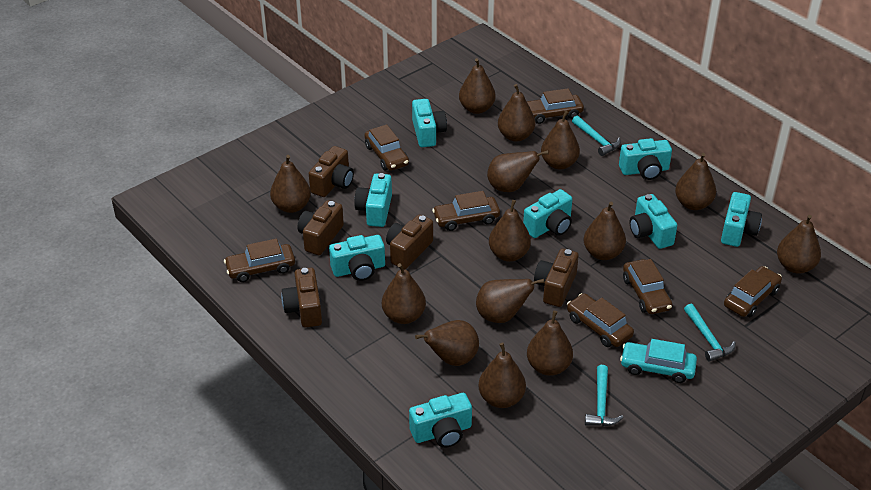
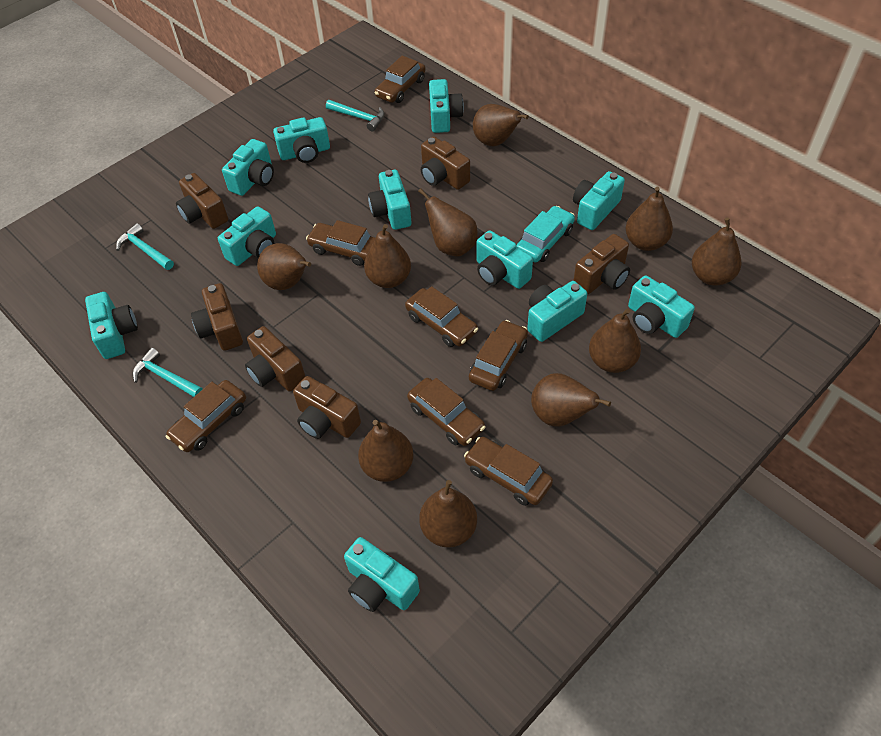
brown camera: 5 -> 6
brown pear: 14 -> 10
turquoise camera: 8 -> 11

